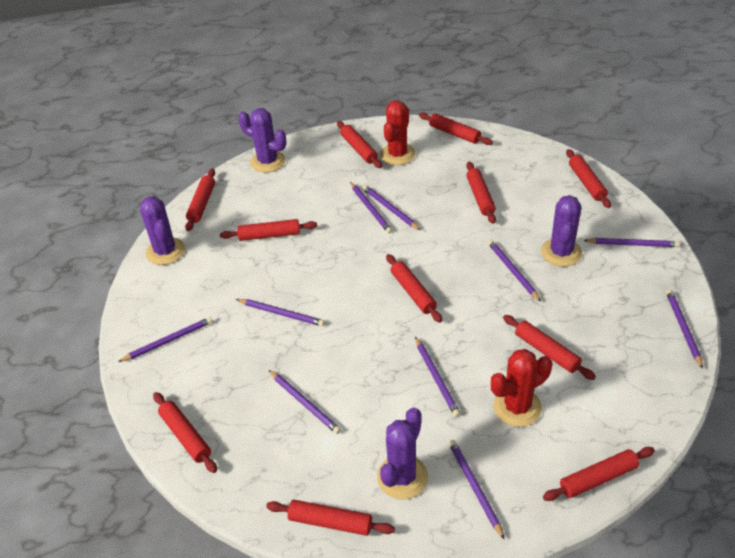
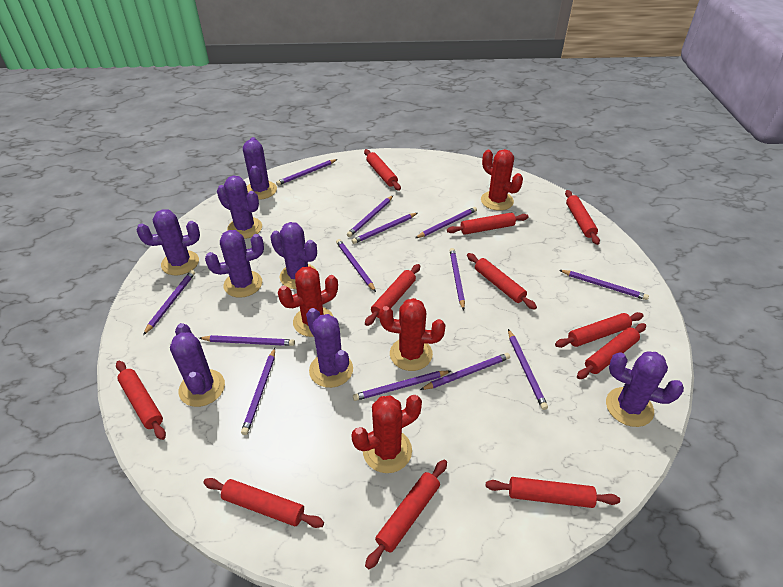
purple cactus: 4 -> 8
purple pencil: 10 -> 13
red cactus: 2 -> 4

